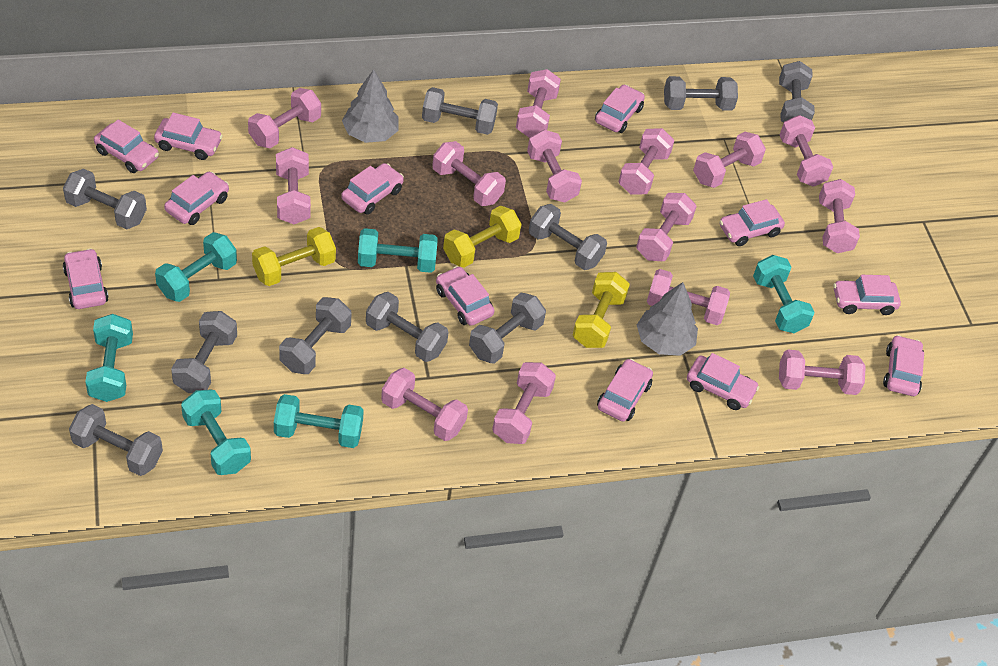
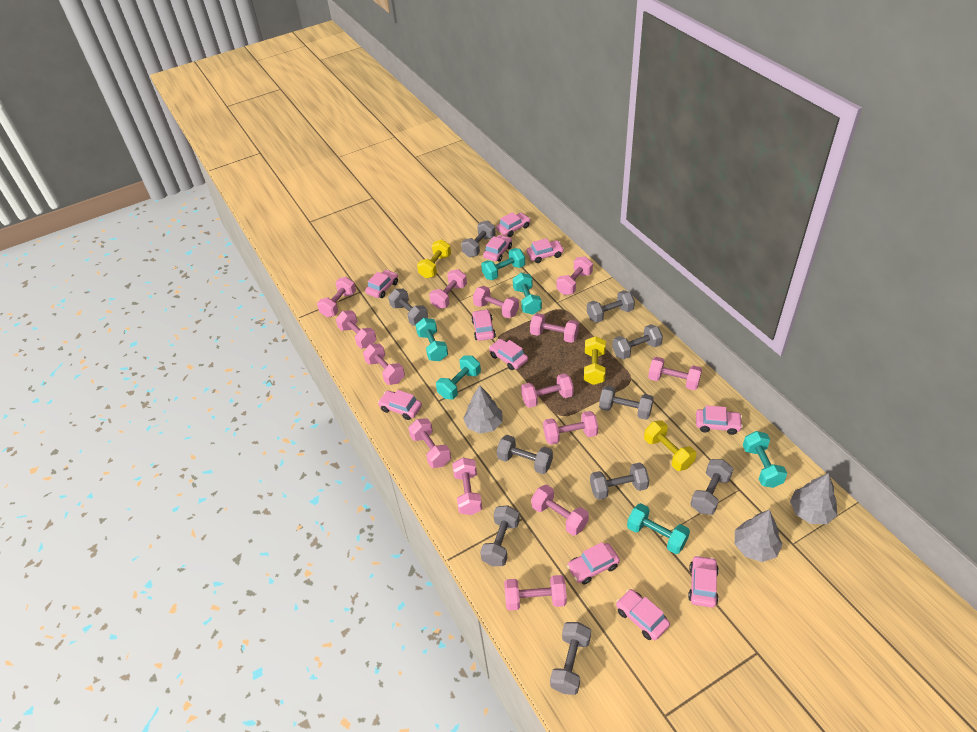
grey tree: 2 -> 3
pink car: 12 -> 11

